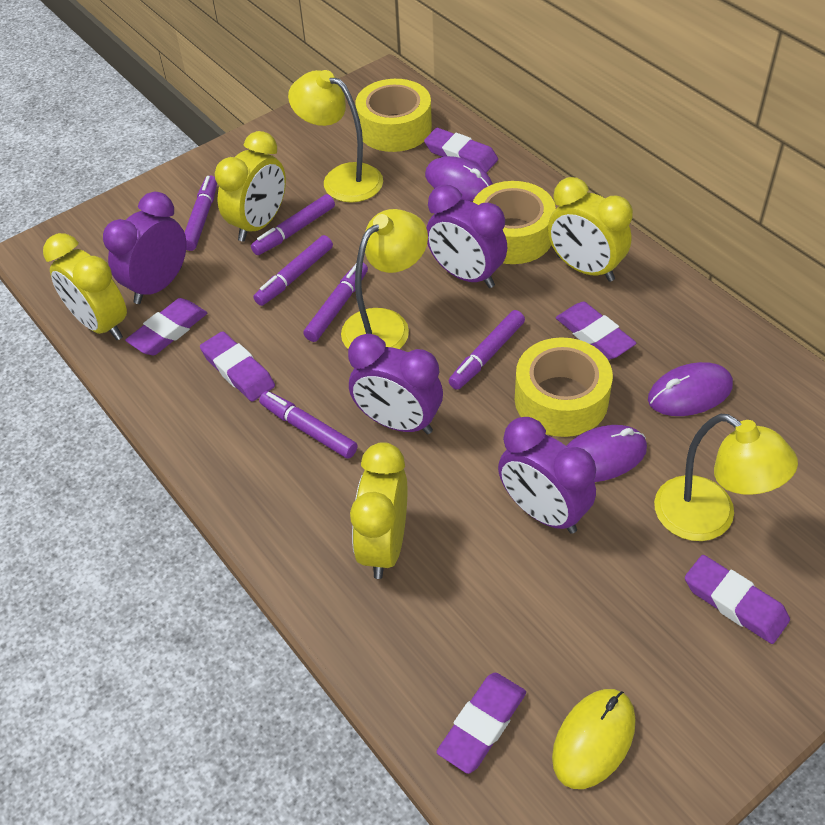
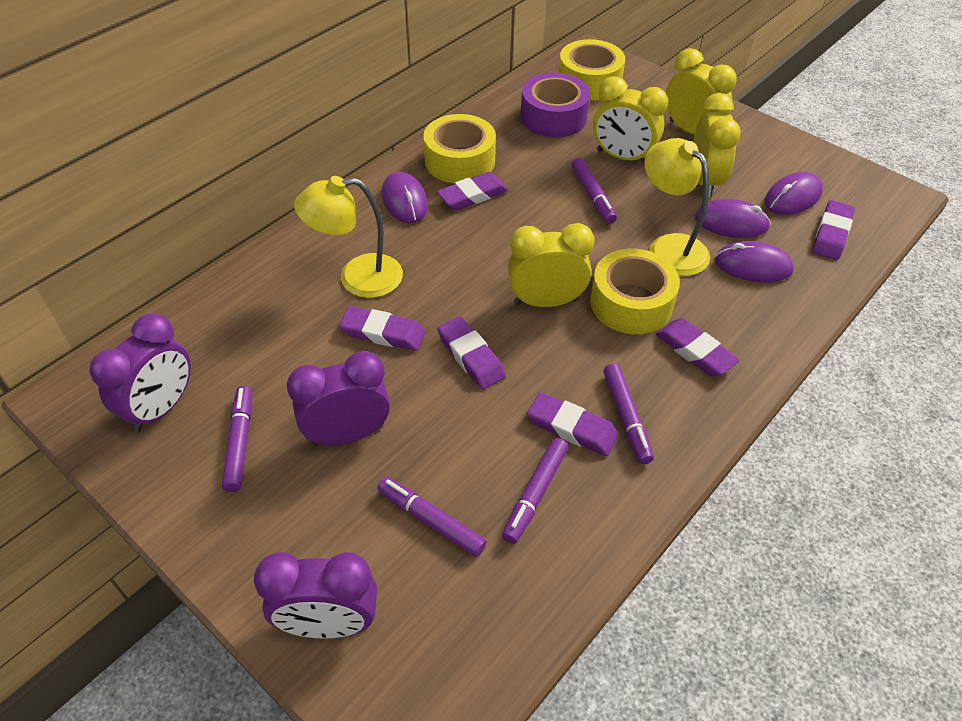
purple clock: 4 -> 3
purple marker: 6 -> 5
purple mouse: 3 -> 4
purple tape: 0 -> 1
yellow lamp: 3 -> 2
yellow mouse: 1 -> 0

